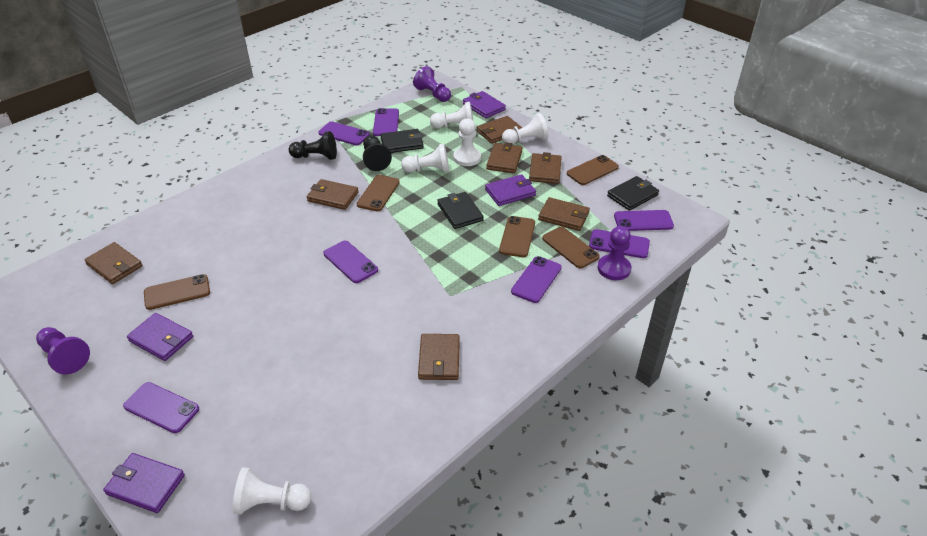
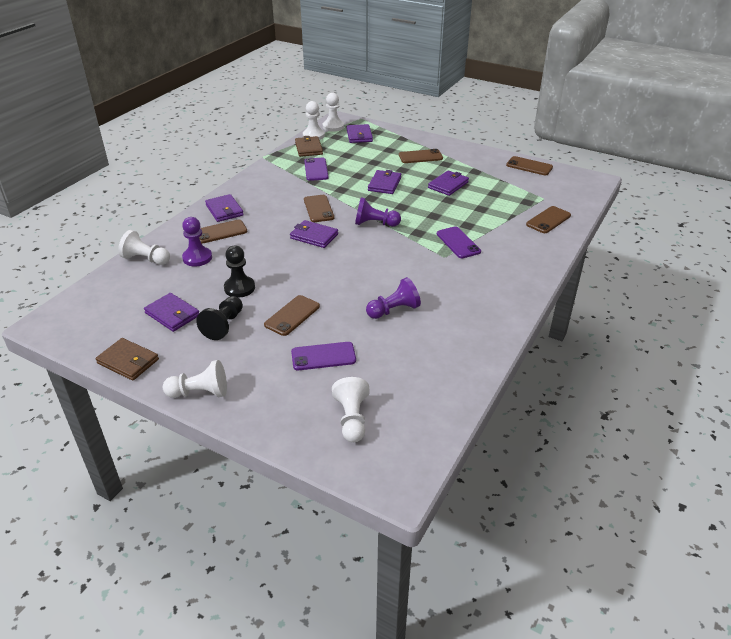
black wallet: 3 -> 0
brown phone: 5 -> 6
brown wallet: 7 -> 2
purple phone: 7 -> 3
purple wallet: 4 -> 6

